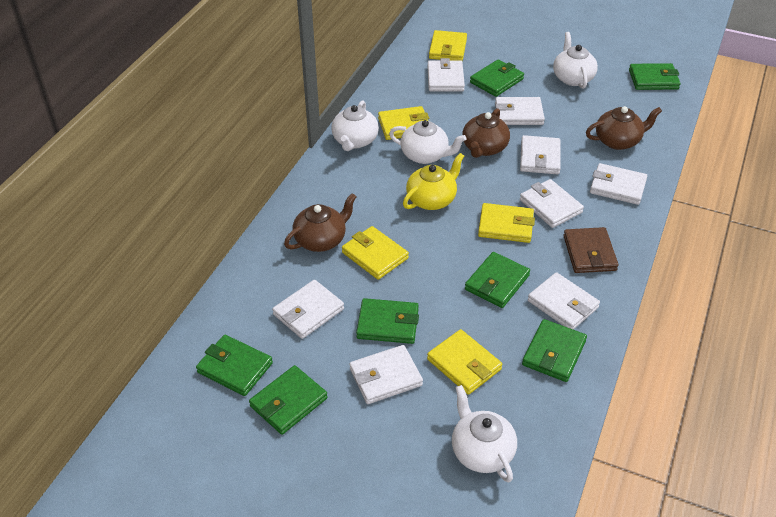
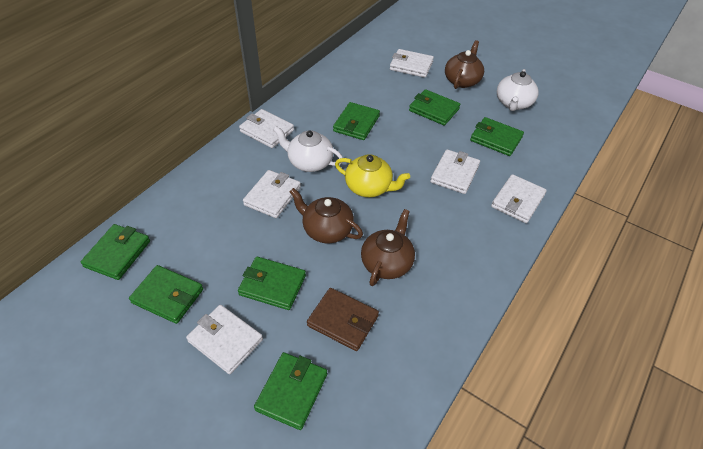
white teapot: 4 -> 2
white wallet: 8 -> 6
yellow wallet: 5 -> 0

